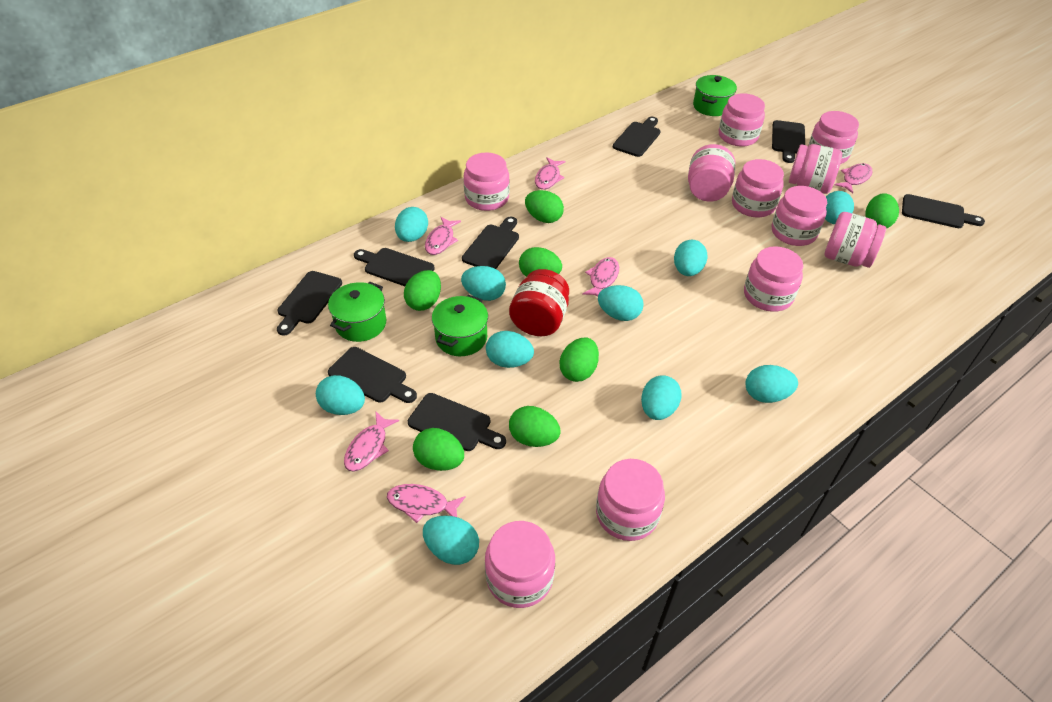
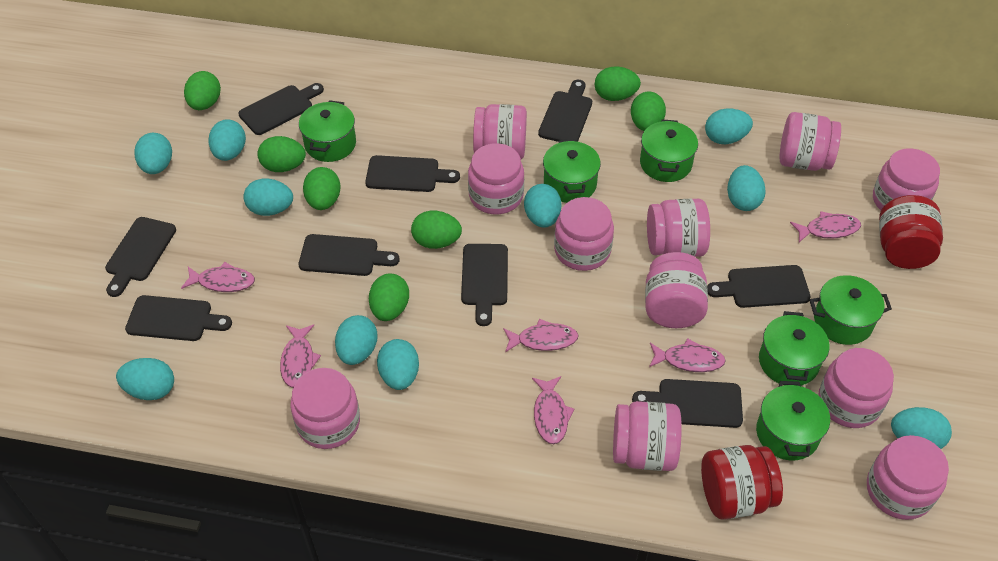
black cutting board: 8 -> 9
green pot: 3 -> 6
red jar: 1 -> 2

